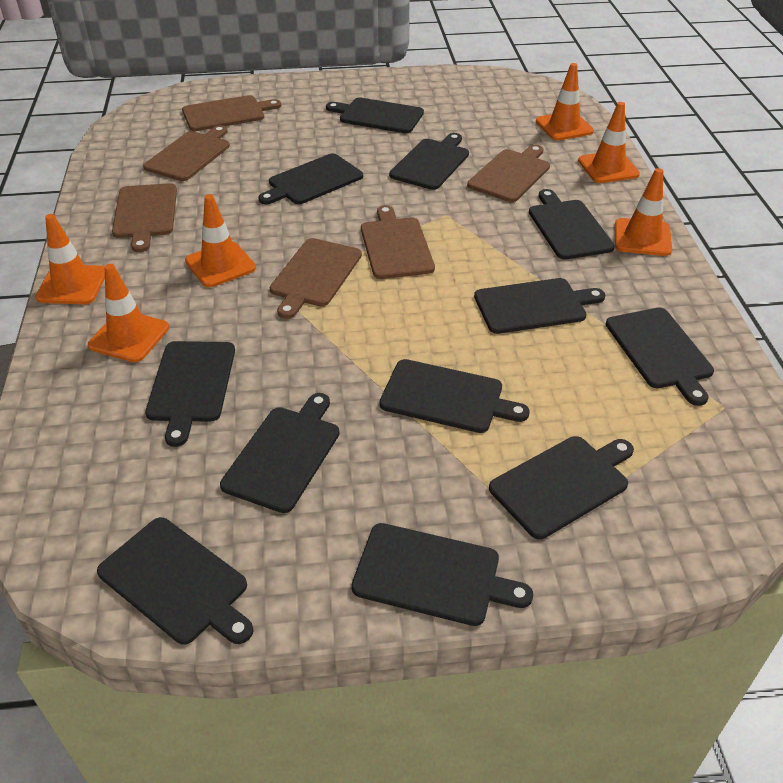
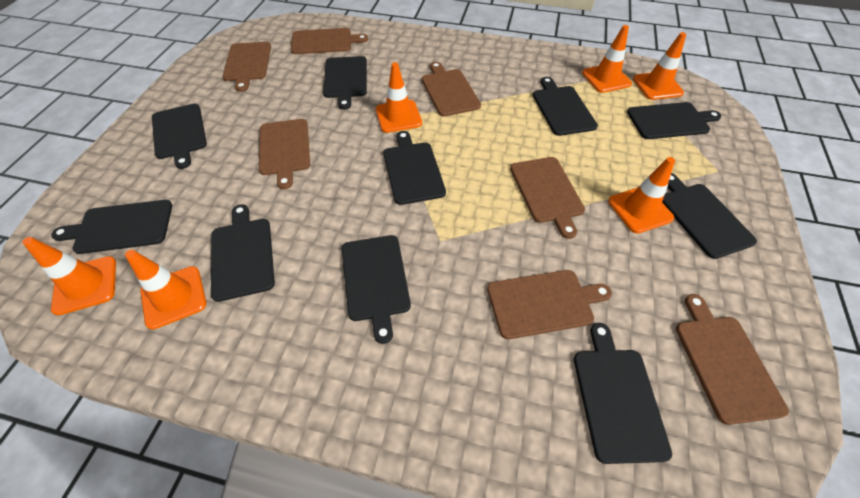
black cutting board: 12 -> 10
brown cutting board: 6 -> 7

